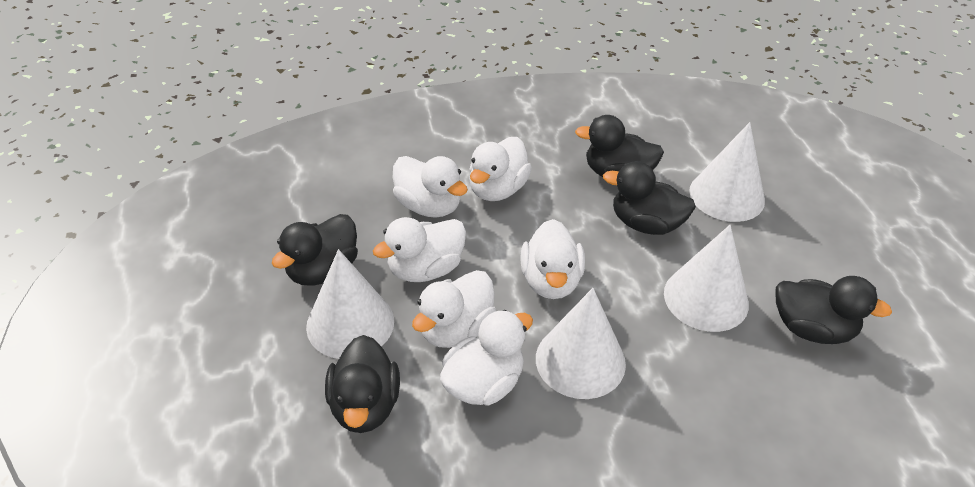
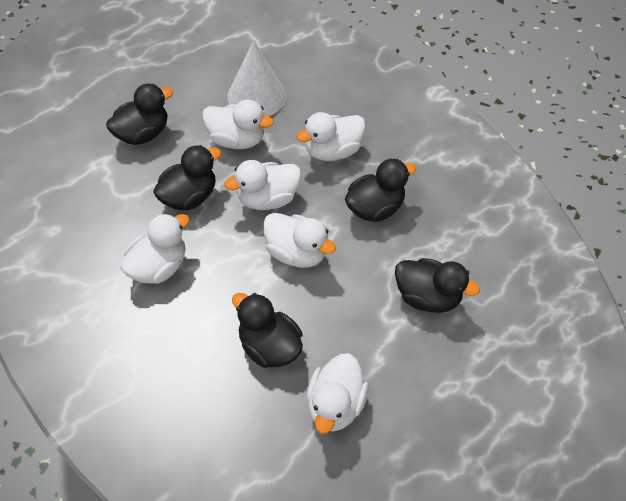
white cone: 4 -> 1

